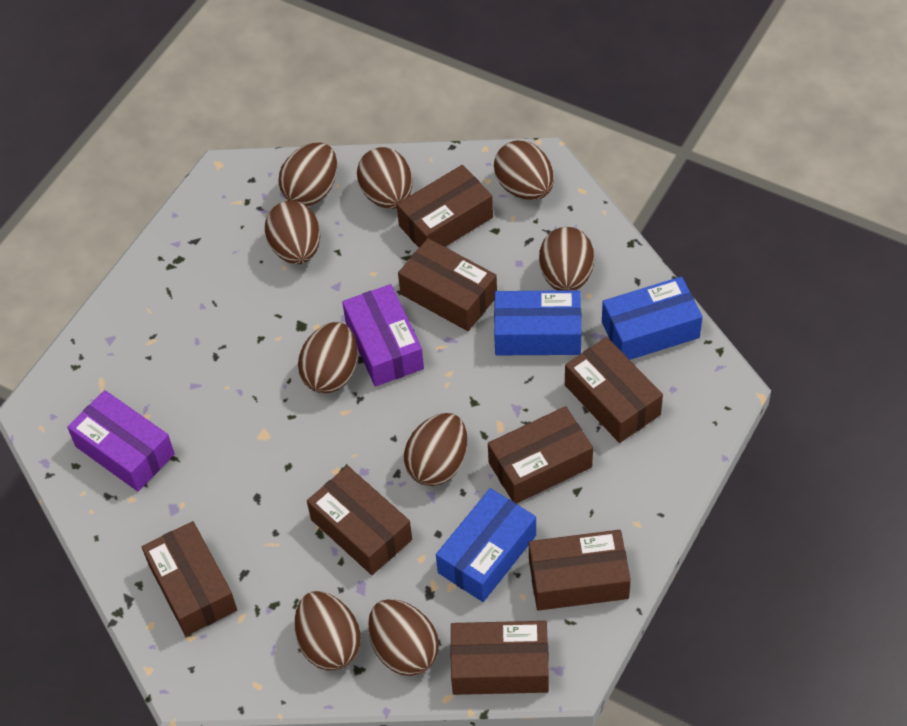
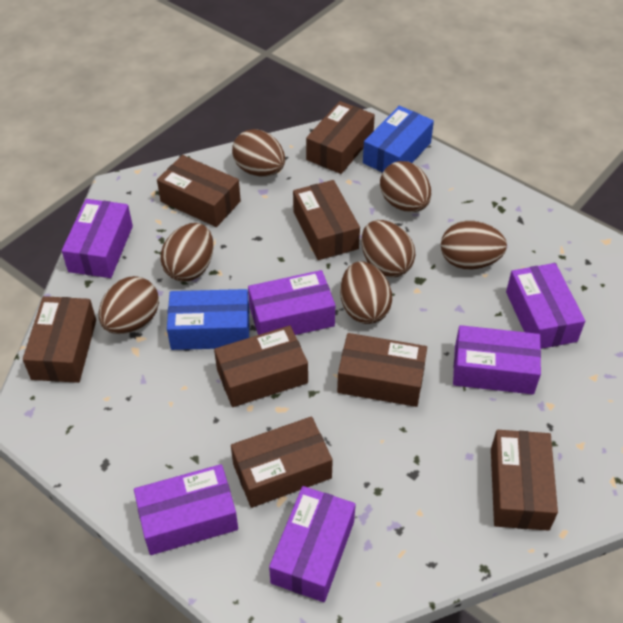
blue box: 3 -> 2
brown egg: 9 -> 7
purple box: 2 -> 6

